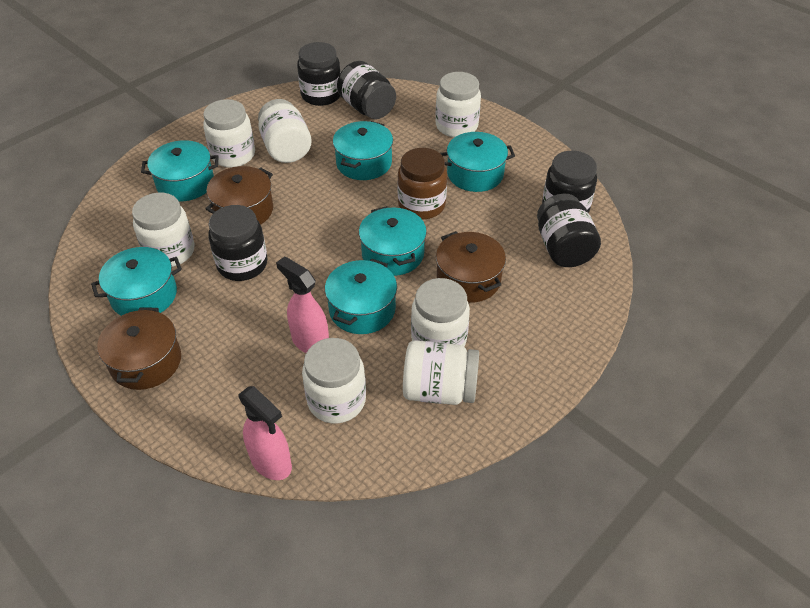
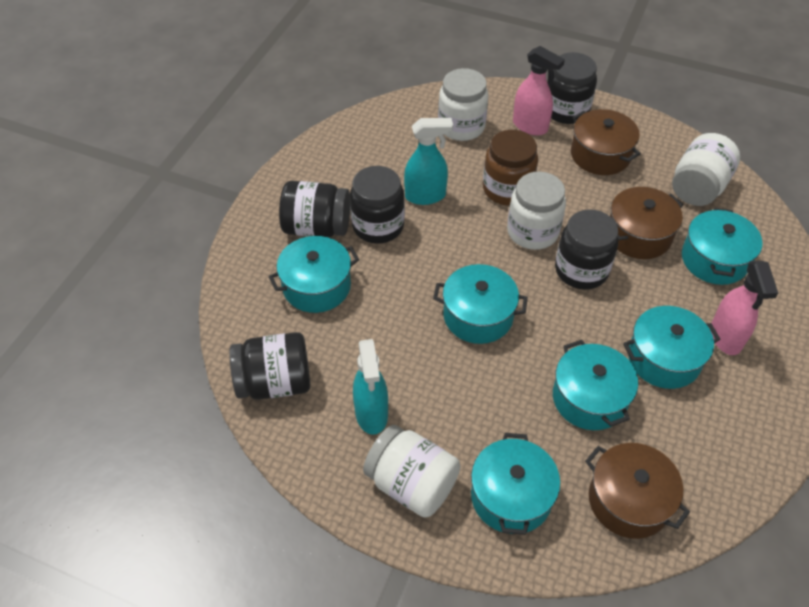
turquoise spray bottle: 0 -> 2
white jar: 7 -> 4

